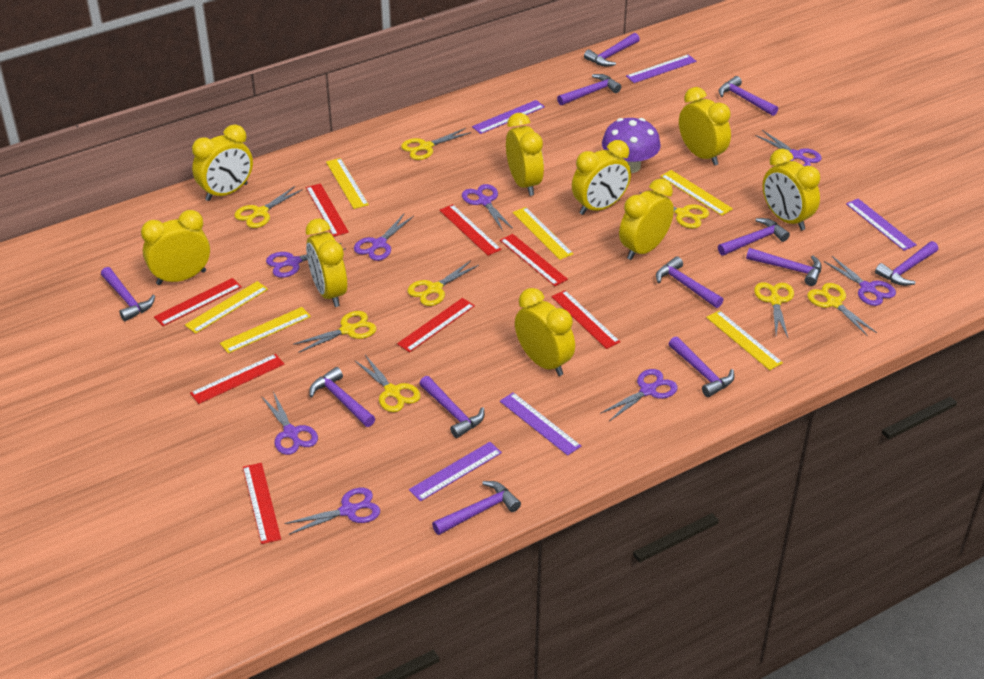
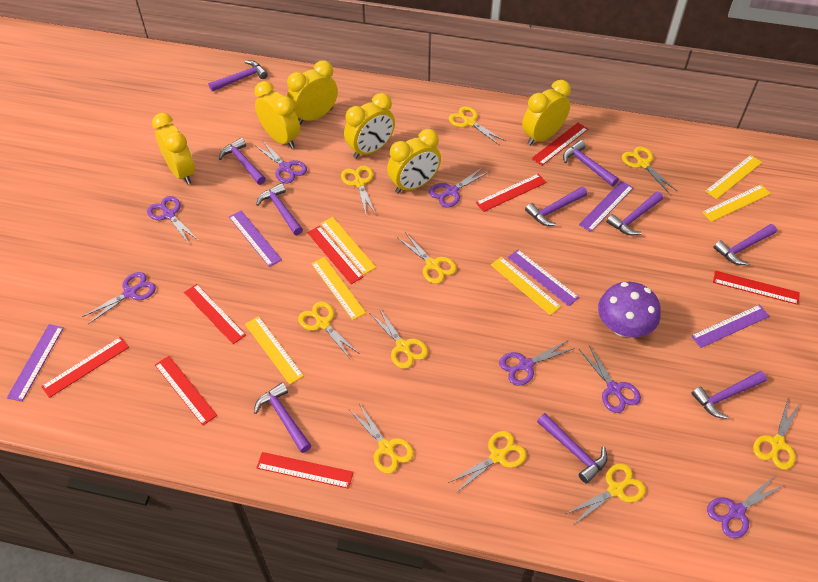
purple hammer: 12 -> 10
purple scissors: 8 -> 7
yellow clock: 9 -> 6
yellow scissors: 8 -> 10

